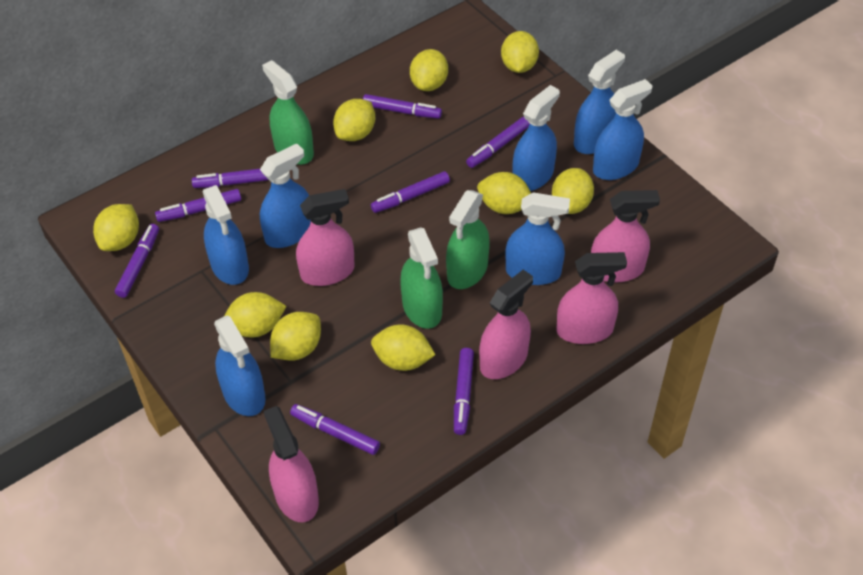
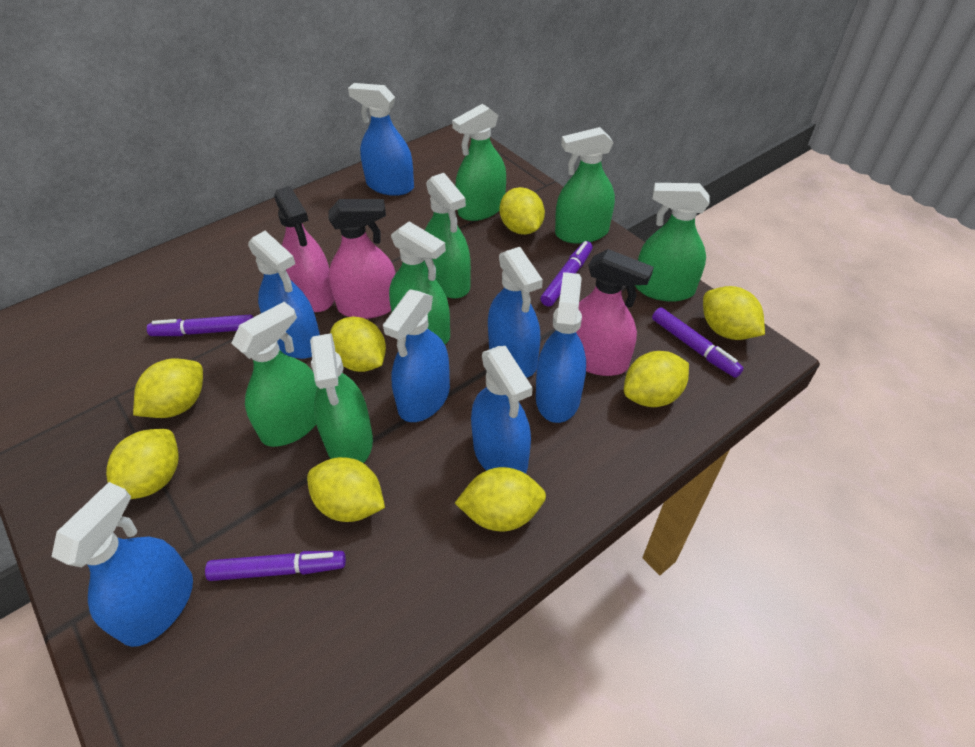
green spray bottle: 3 -> 7
pink spray bottle: 5 -> 3
purple marker: 8 -> 4
yellow lemon: 9 -> 8

